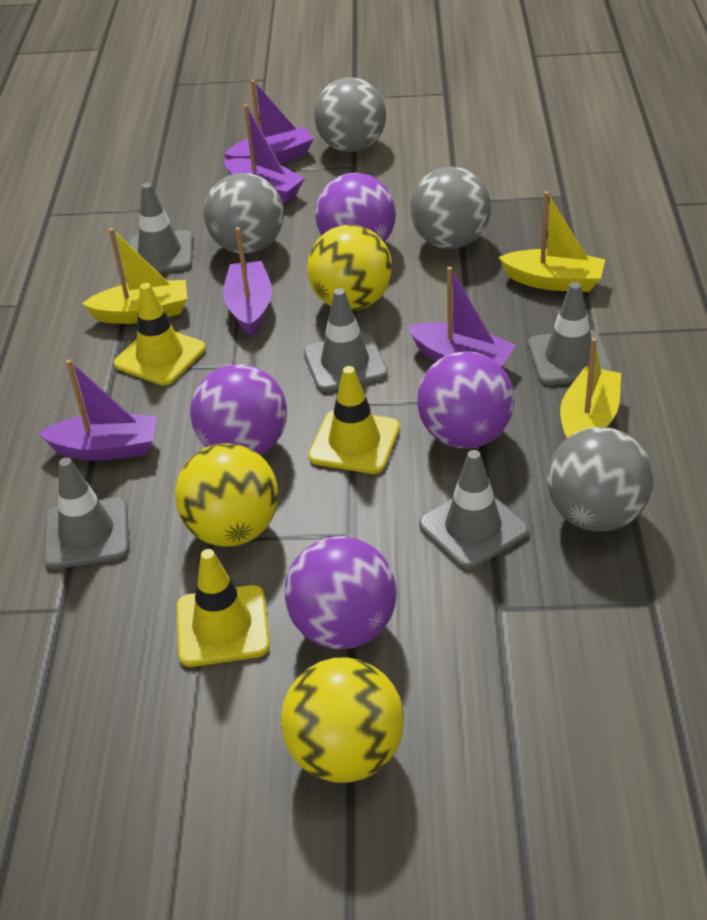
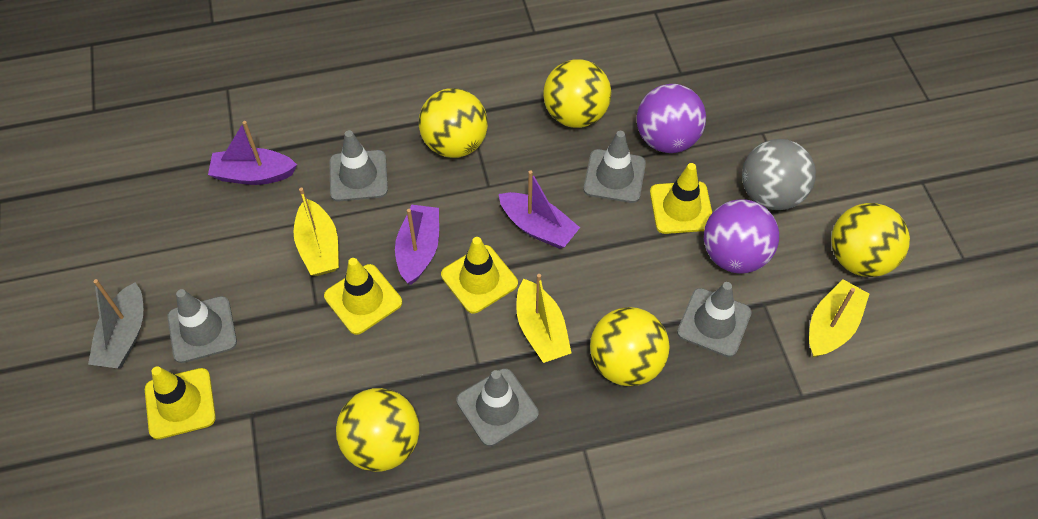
grey ball: 4 -> 1
grey boat: 0 -> 1
purple ball: 4 -> 2
purple boat: 5 -> 3
yellow ball: 3 -> 5
yellow traffic cone: 3 -> 4

